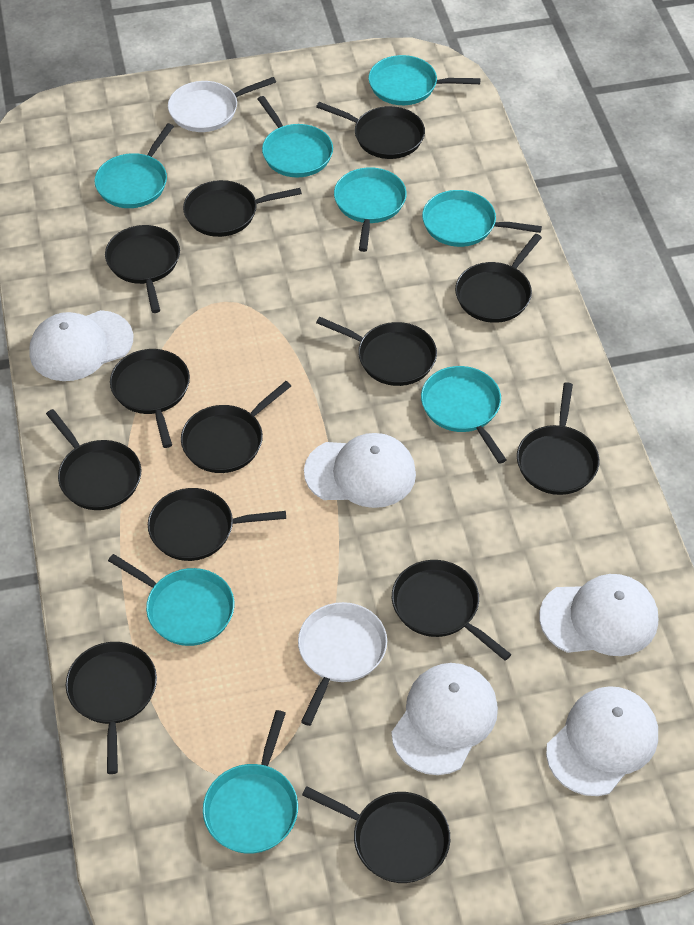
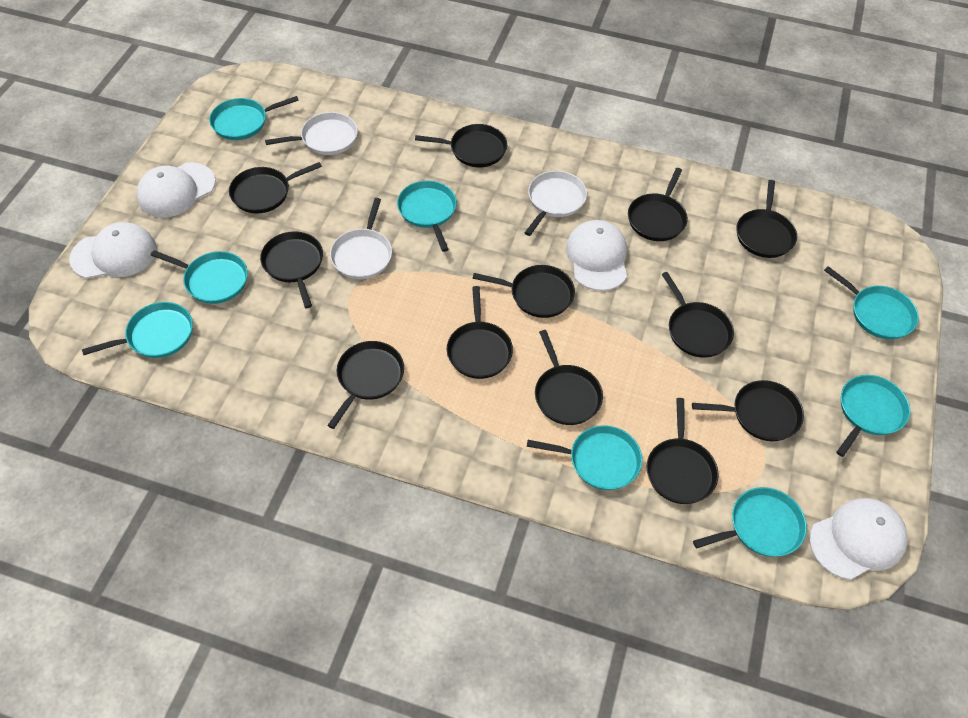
black pan: 13 -> 12
white cap: 5 -> 4
white pan: 2 -> 3

